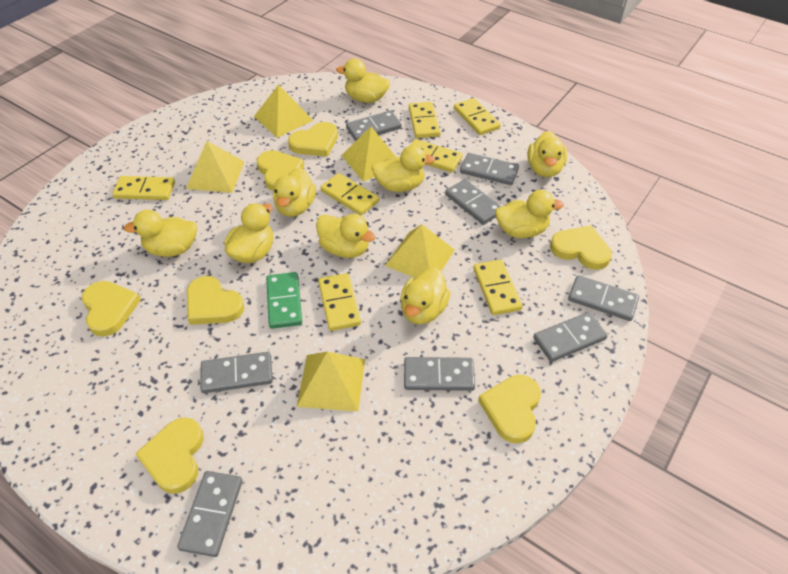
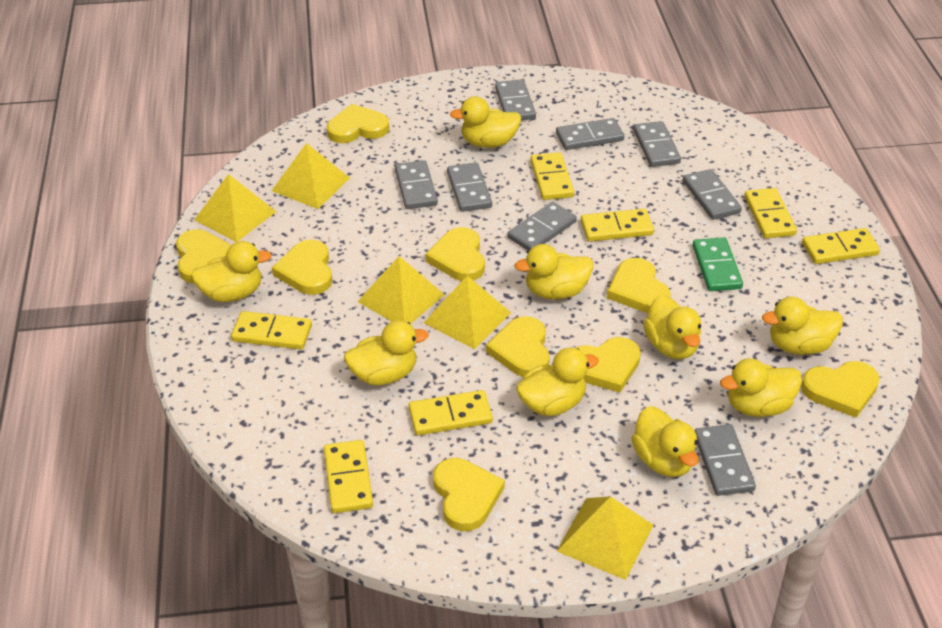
yellow heart: 7 -> 9

